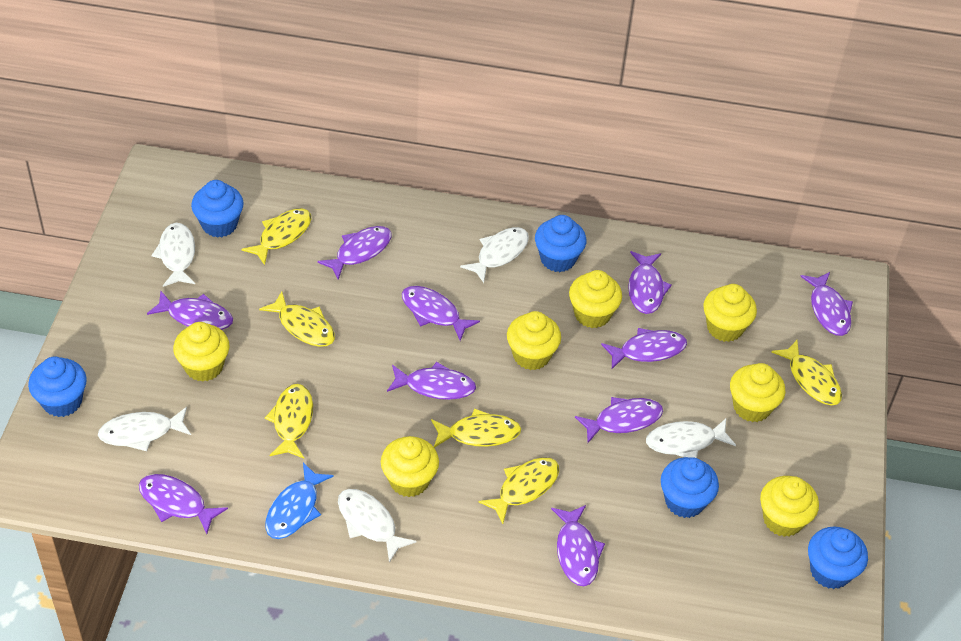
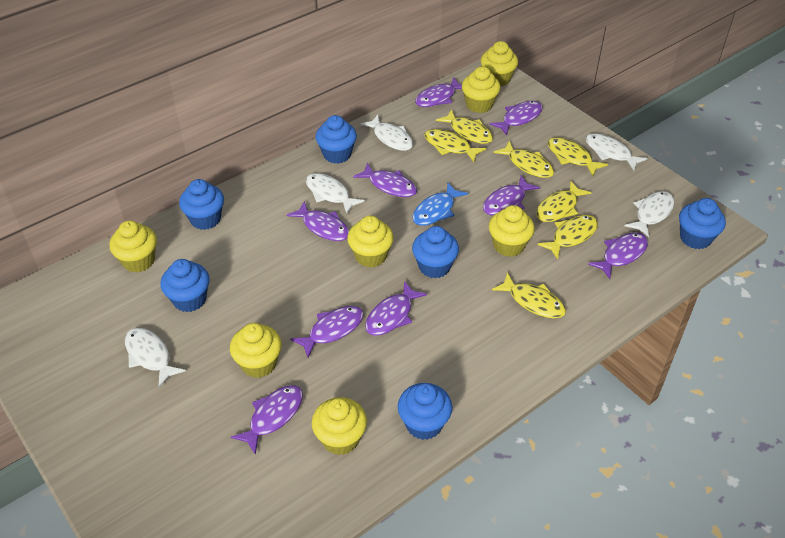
blue cupcake: 5 -> 6
purple fish: 10 -> 9
yellow fish: 6 -> 7

